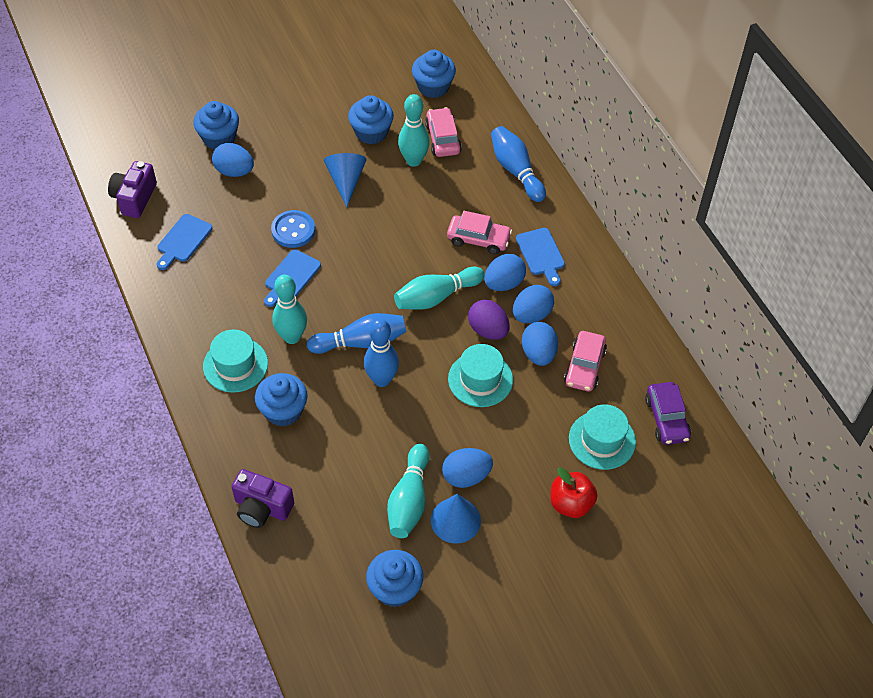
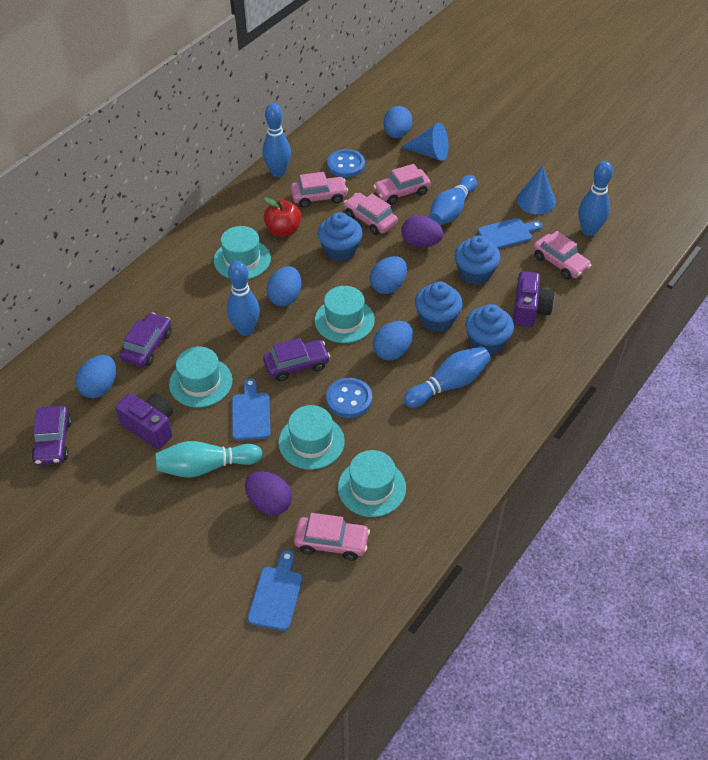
blue bowling pin: 3 -> 5
blue button: 1 -> 2
blue cupcake: 5 -> 4
pink car: 3 -> 5
purple car: 1 -> 3
purple egg: 1 -> 2
turquoise bowling pin: 4 -> 1
turquoise hat: 3 -> 5

